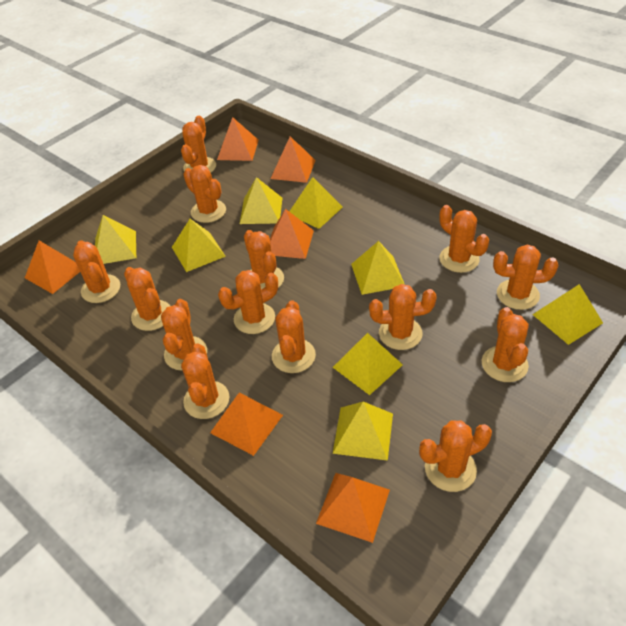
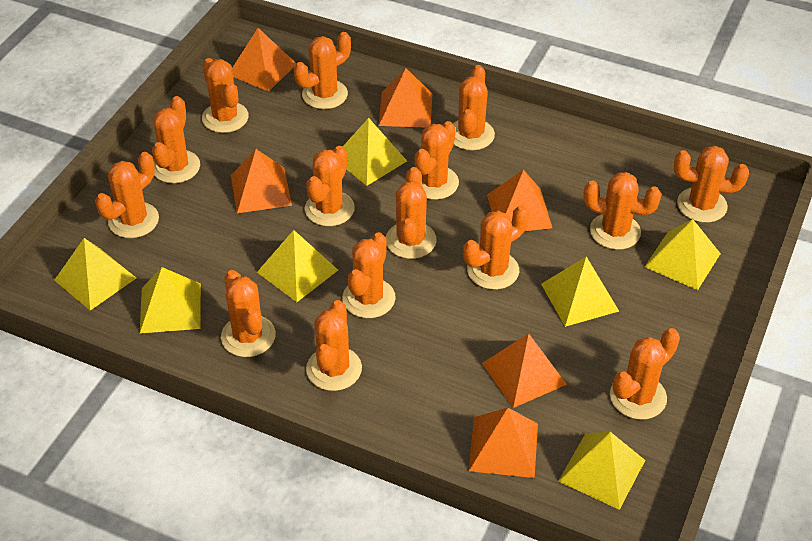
orange cactus: 14 -> 15
yellow pyramid: 8 -> 7

